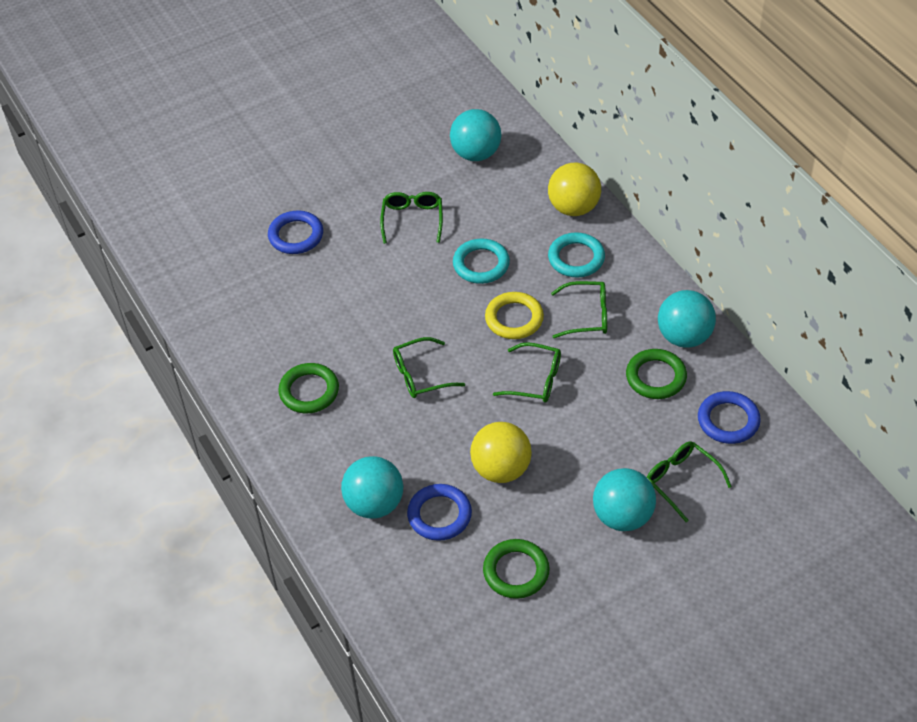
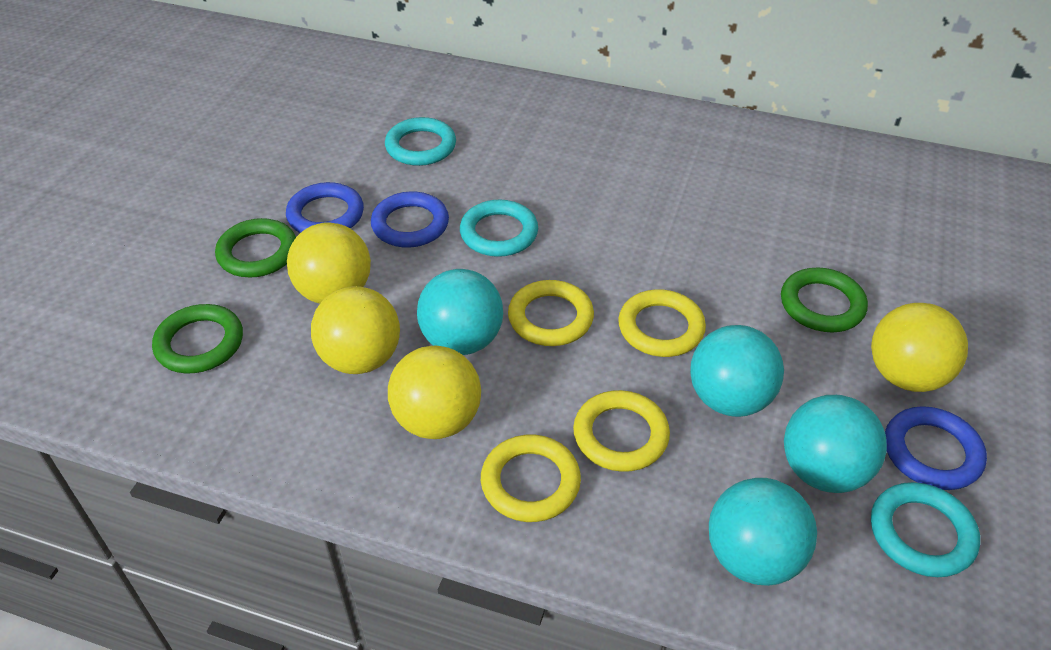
green glasses: 5 -> 0
turquoise ring: 2 -> 3
yellow ball: 2 -> 4
yellow ring: 1 -> 4

